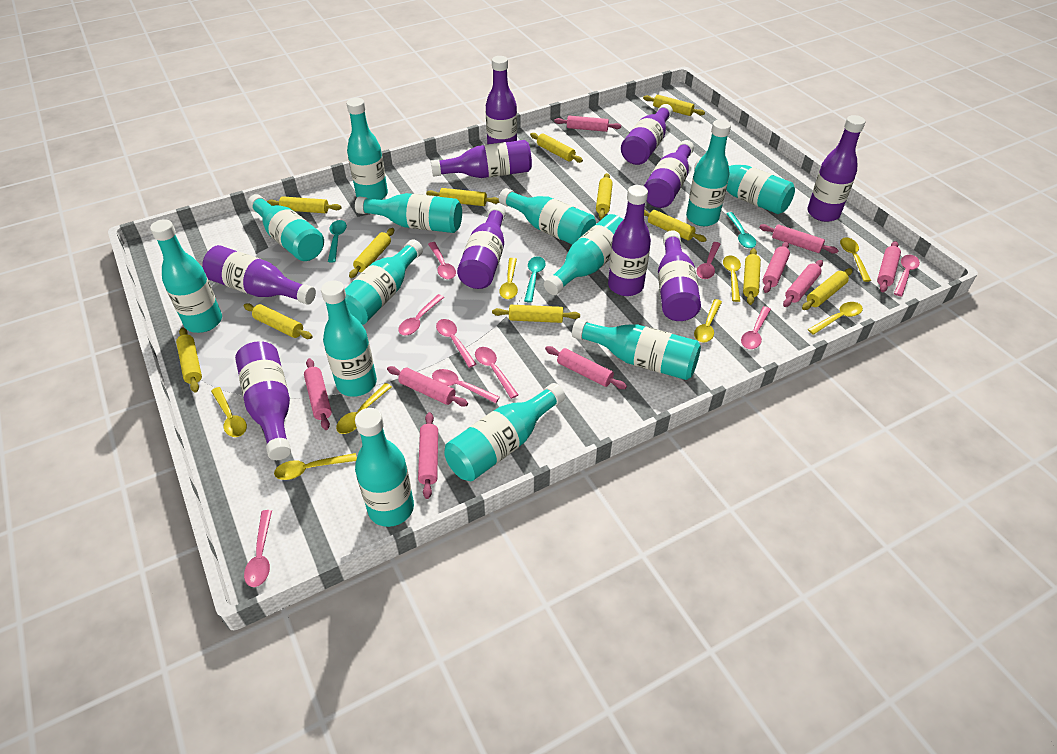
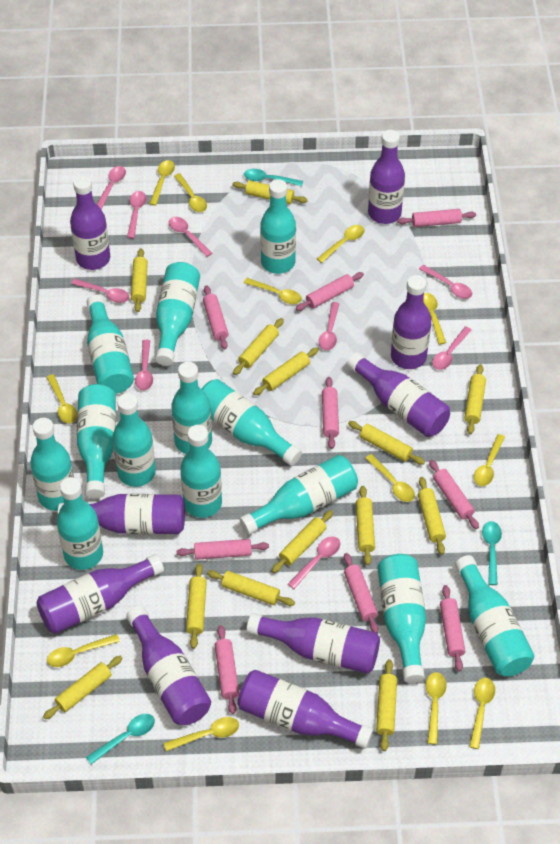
purple bottle: 10 -> 9
yellow rolling pin: 12 -> 13
yellow spoon: 8 -> 12

